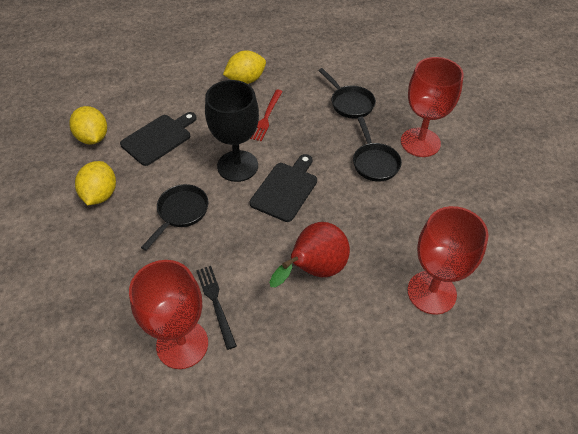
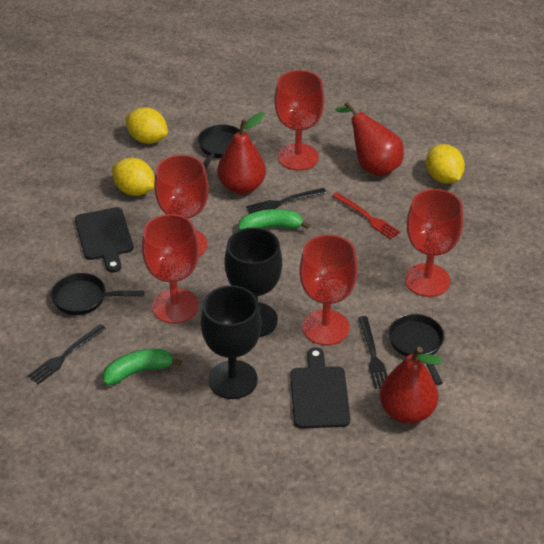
black fork: 1 -> 3
black goblet: 1 -> 2
green banana: 0 -> 2
red goblet: 3 -> 5
red pear: 1 -> 3

